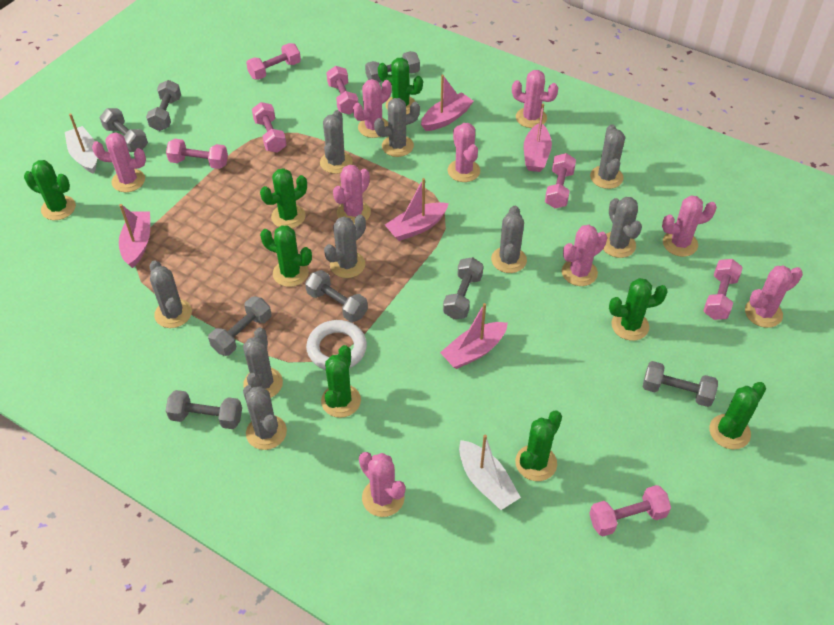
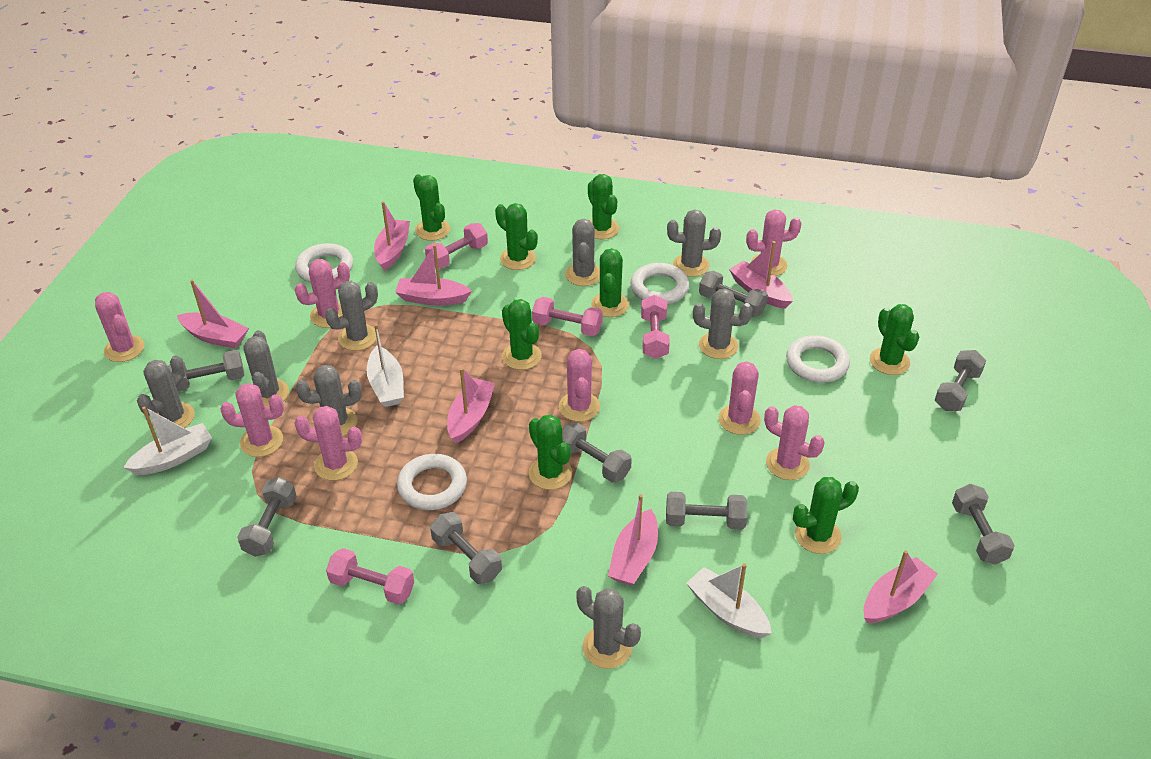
grey cactus: 9 -> 8
pink boat: 5 -> 7
pink cactus: 9 -> 8
pink dumbbell: 7 -> 4
white boat: 2 -> 3
white ring: 1 -> 4

